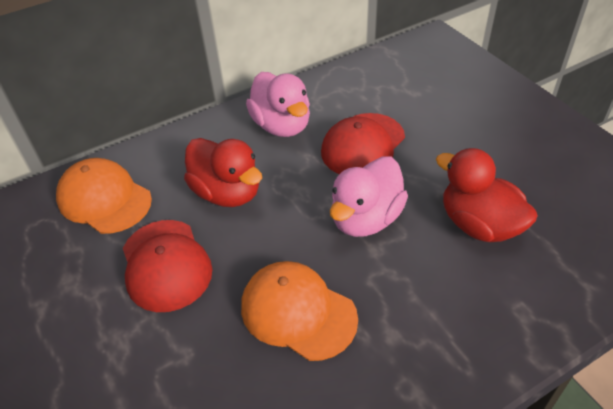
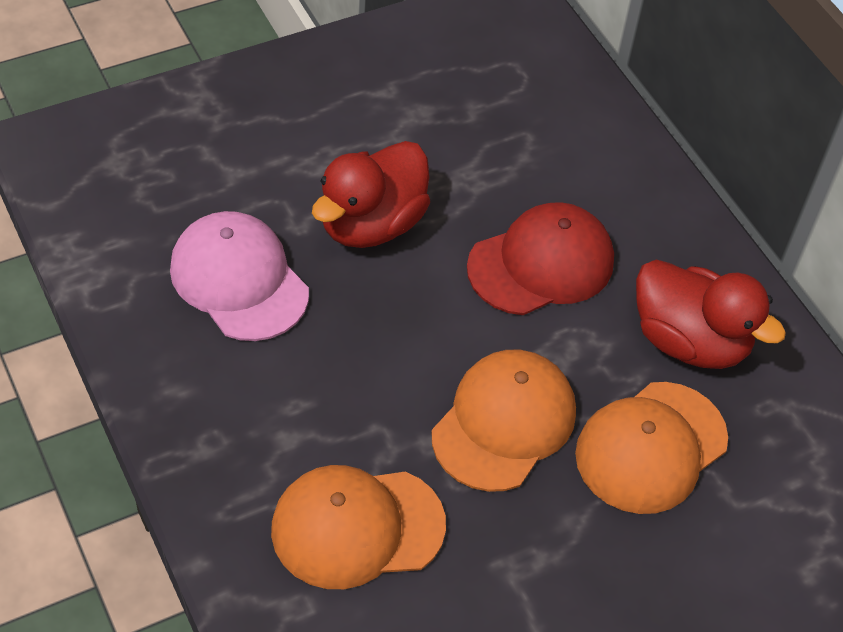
orange cap: 2 -> 3
pink cap: 0 -> 1
pink duck: 2 -> 0
red cap: 2 -> 1

